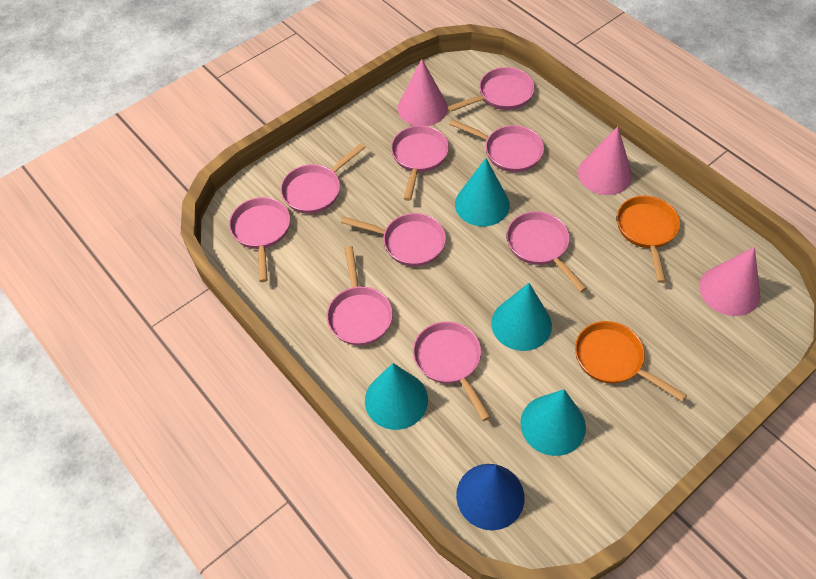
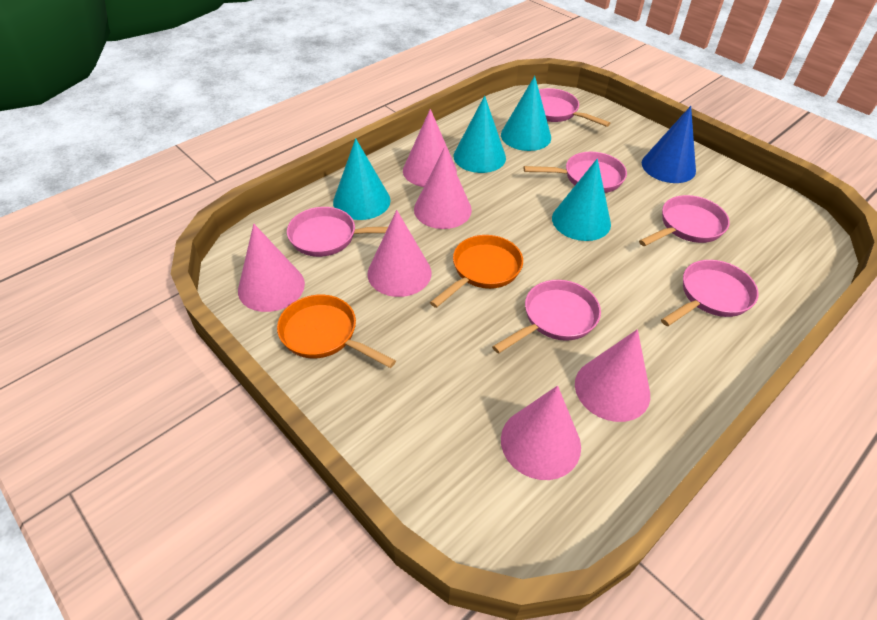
pink cone: 3 -> 6
pink pan: 9 -> 6

